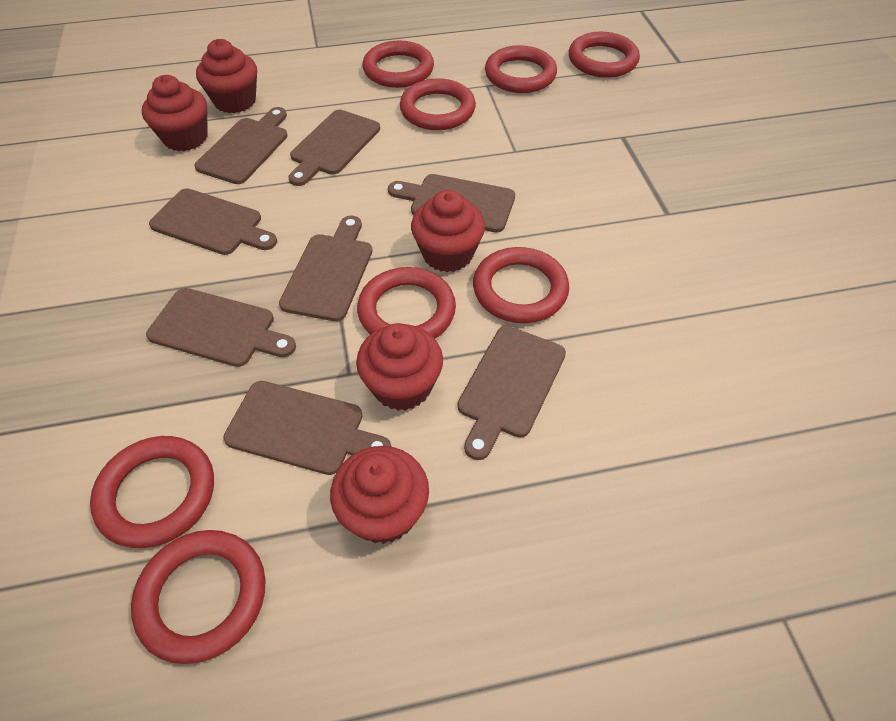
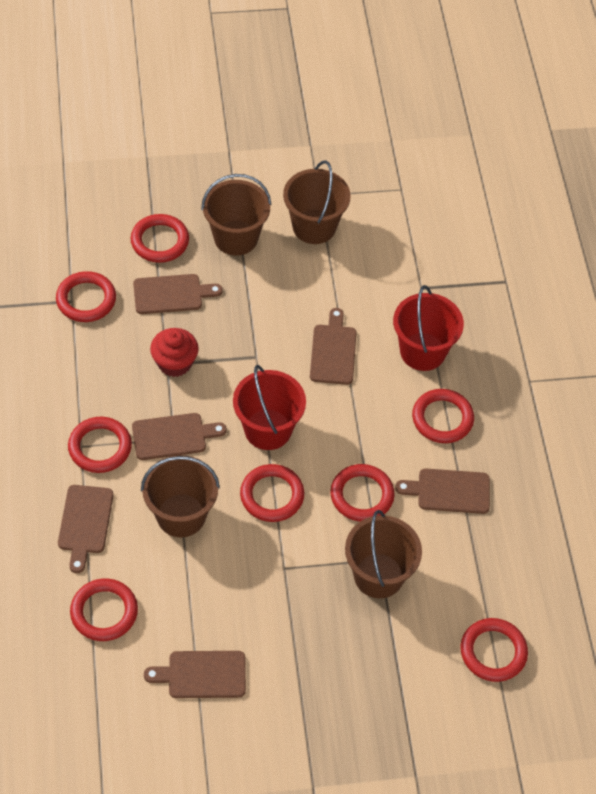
brown bucket: 0 -> 4
brown cutting board: 8 -> 6
red bucket: 0 -> 2
red cupcake: 5 -> 1

